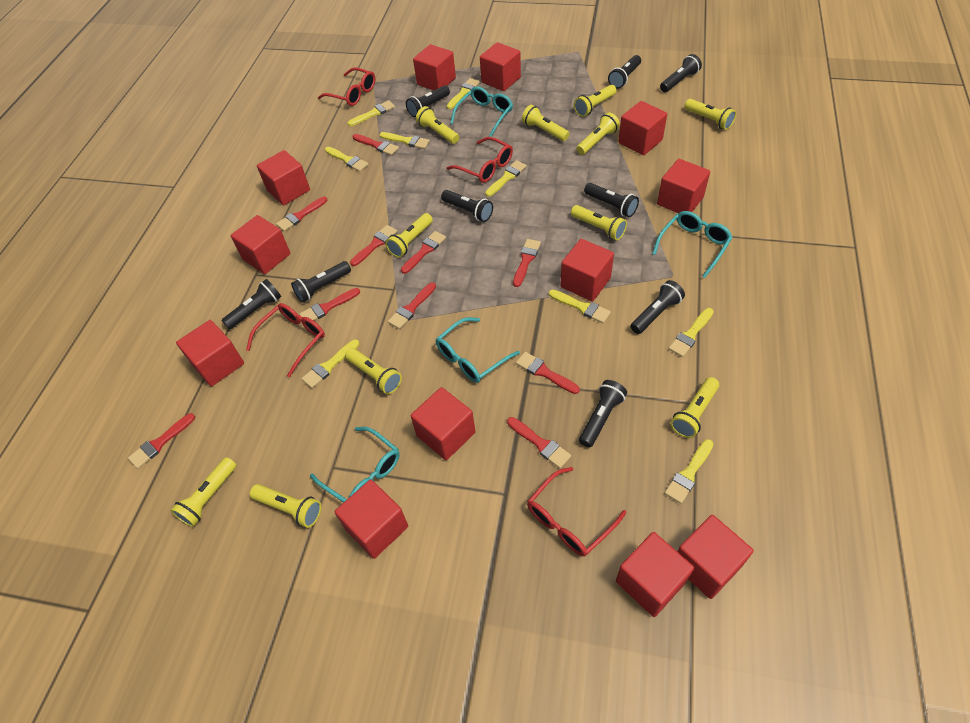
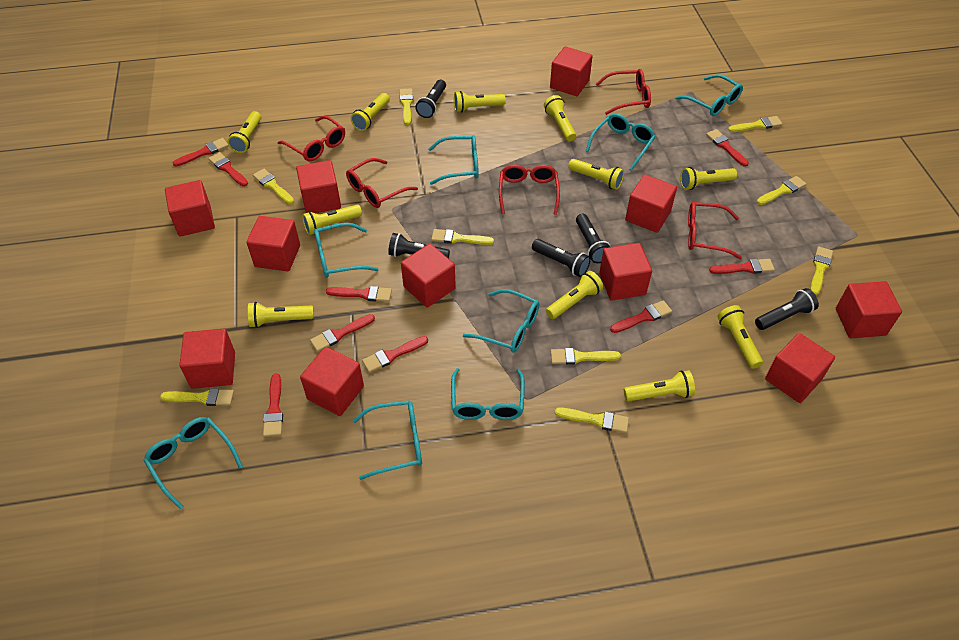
black flashlight: 9 -> 5
red brush: 10 -> 9
red cube: 12 -> 11
red glasses: 4 -> 5
turquoise glasses: 4 -> 8

